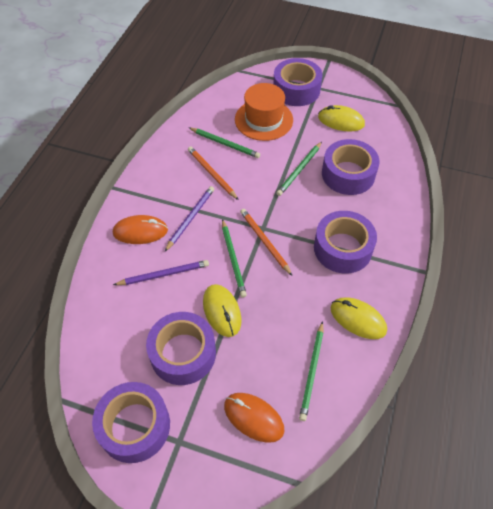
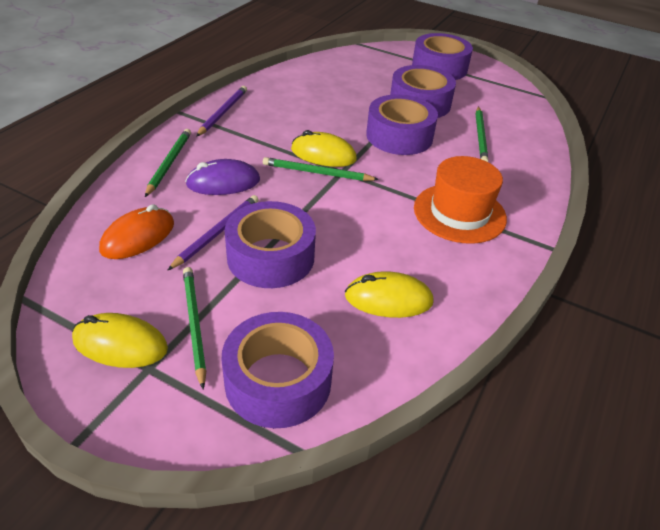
orange mouse: 2 -> 1
orange pencil: 2 -> 0
purple mouse: 0 -> 1

